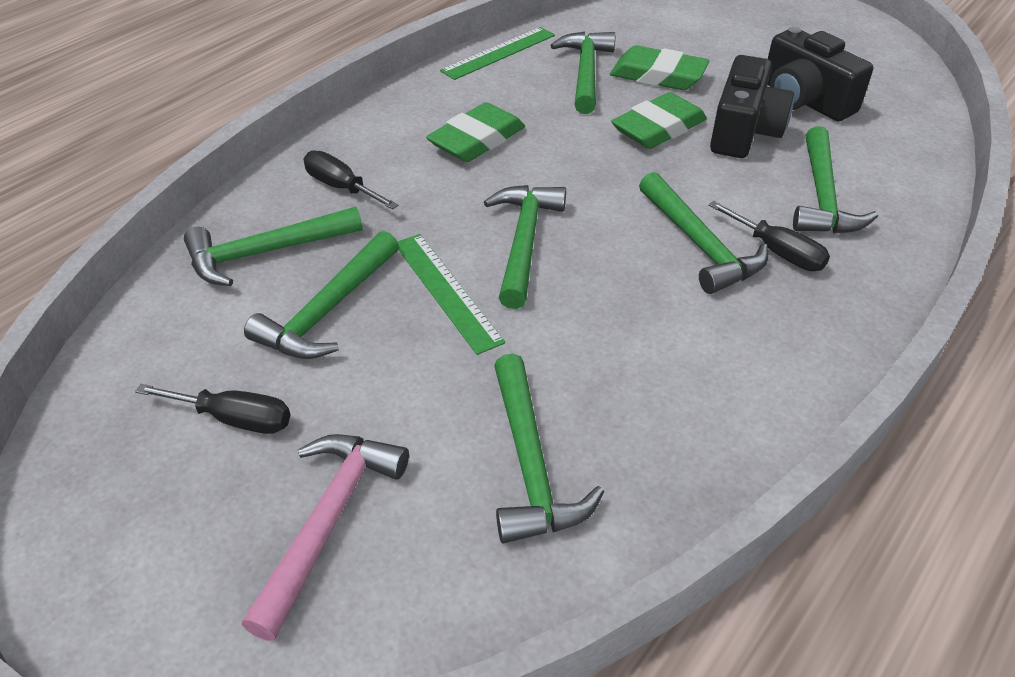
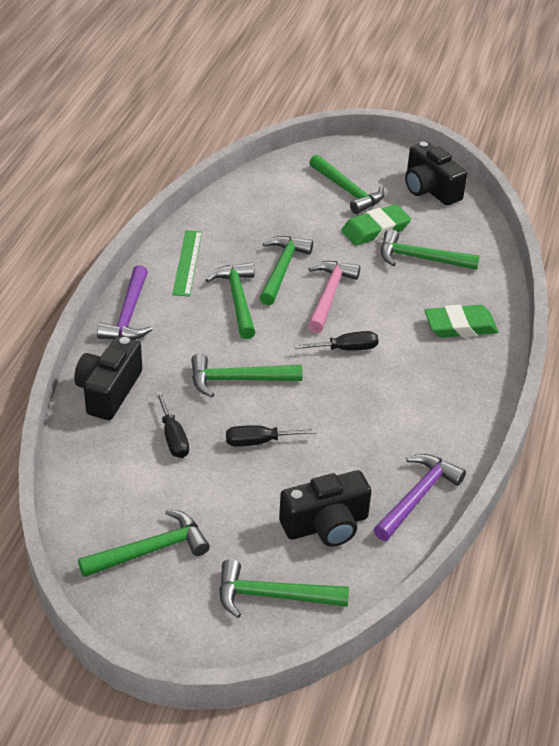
black camera: 2 -> 3
green eraser: 3 -> 2
green ruler: 2 -> 1
purple hammer: 0 -> 2

